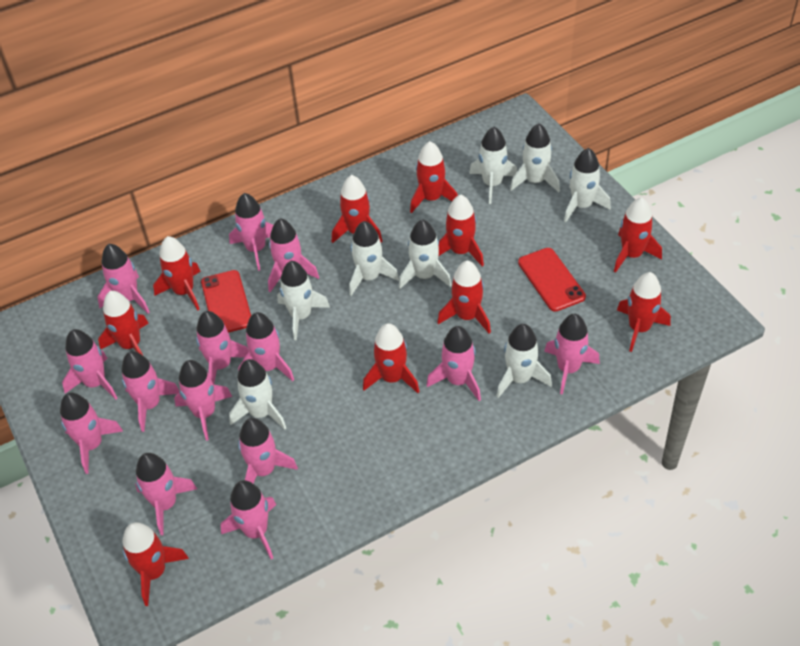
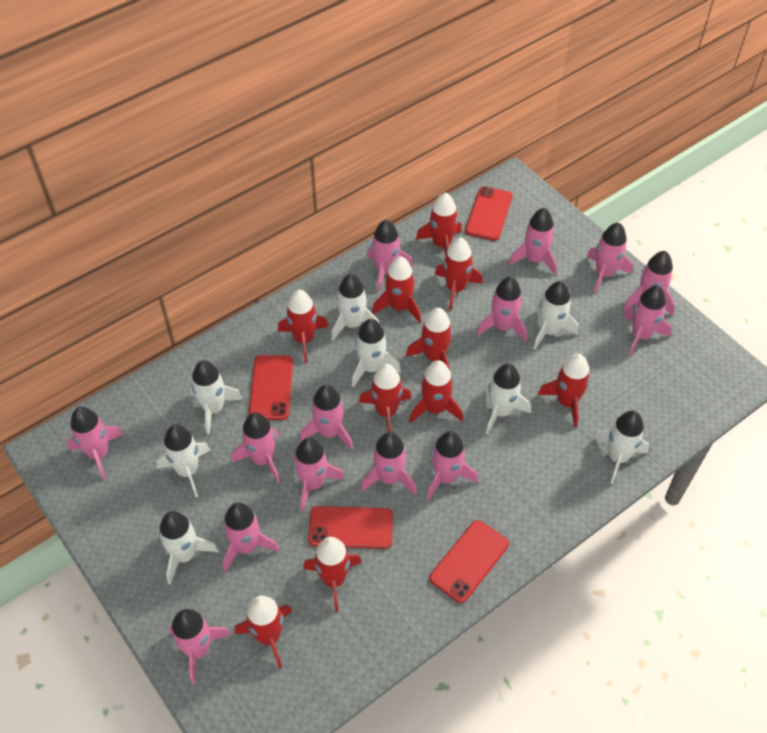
red phone: 2 -> 4

